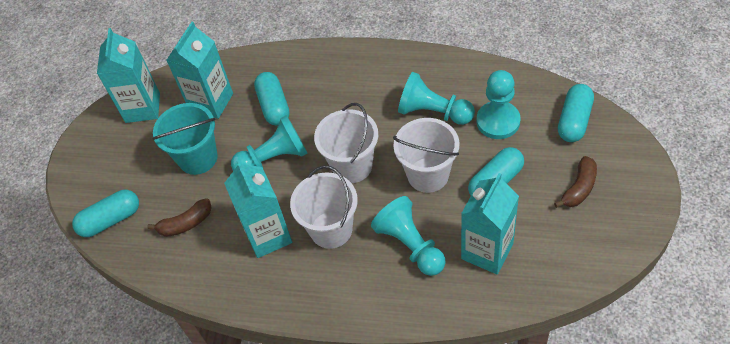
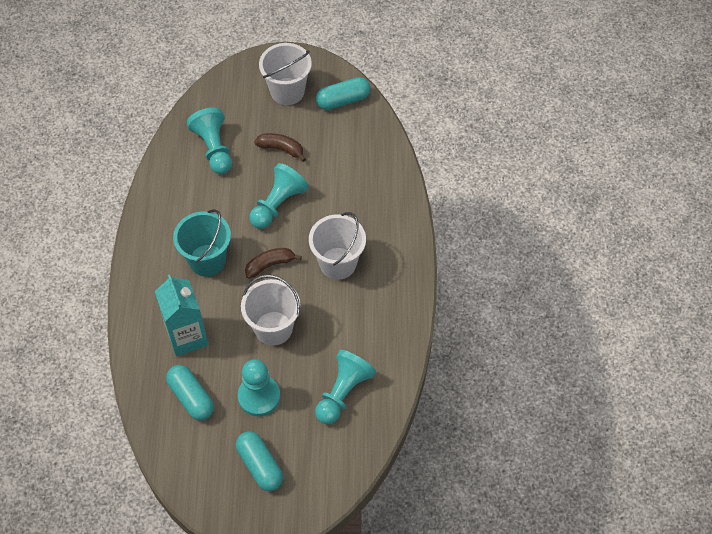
turquoise capsule: 4 -> 3
turquoise carton: 4 -> 1

